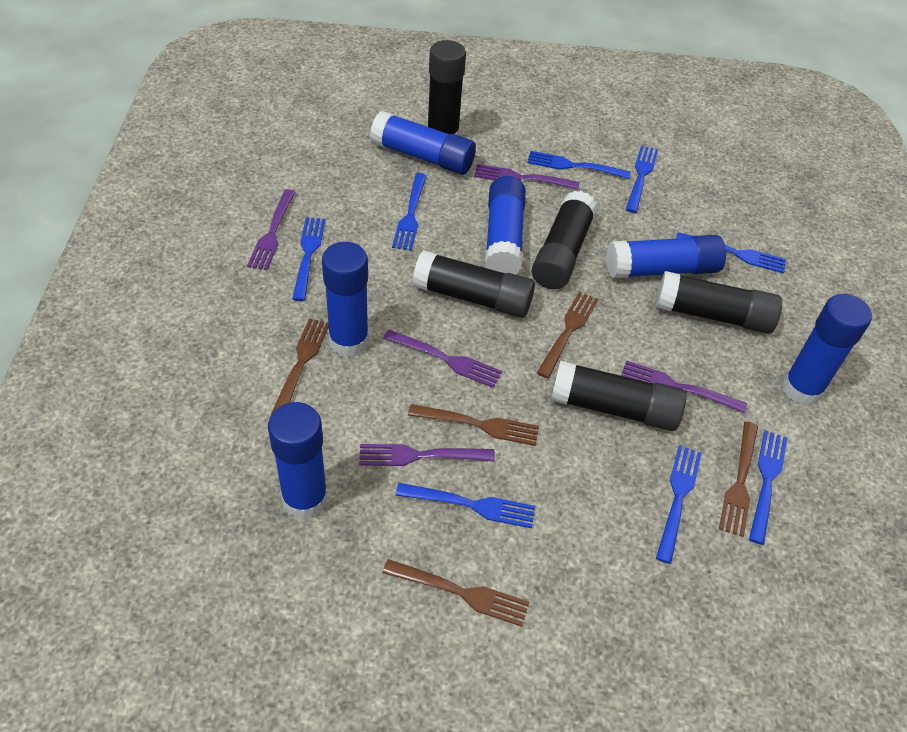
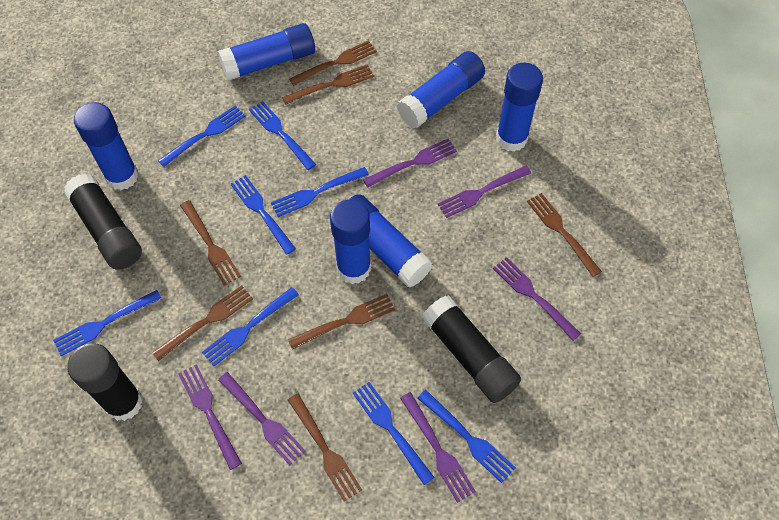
black glue stick: 5 -> 3
brown fork: 5 -> 7
purple fork: 5 -> 6

